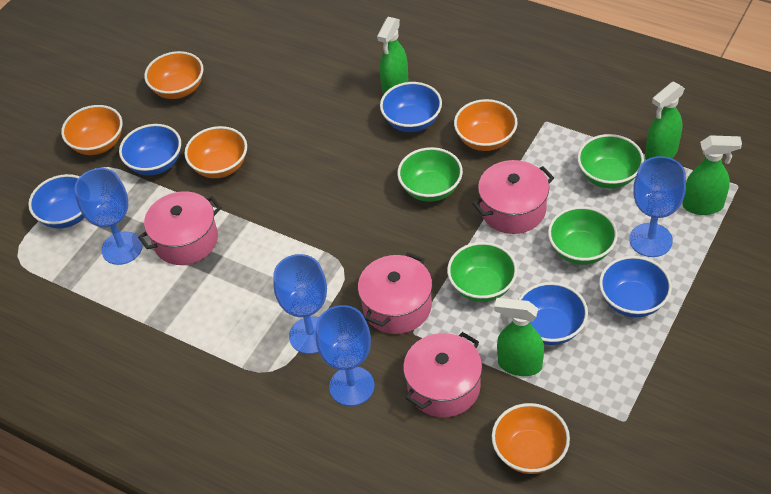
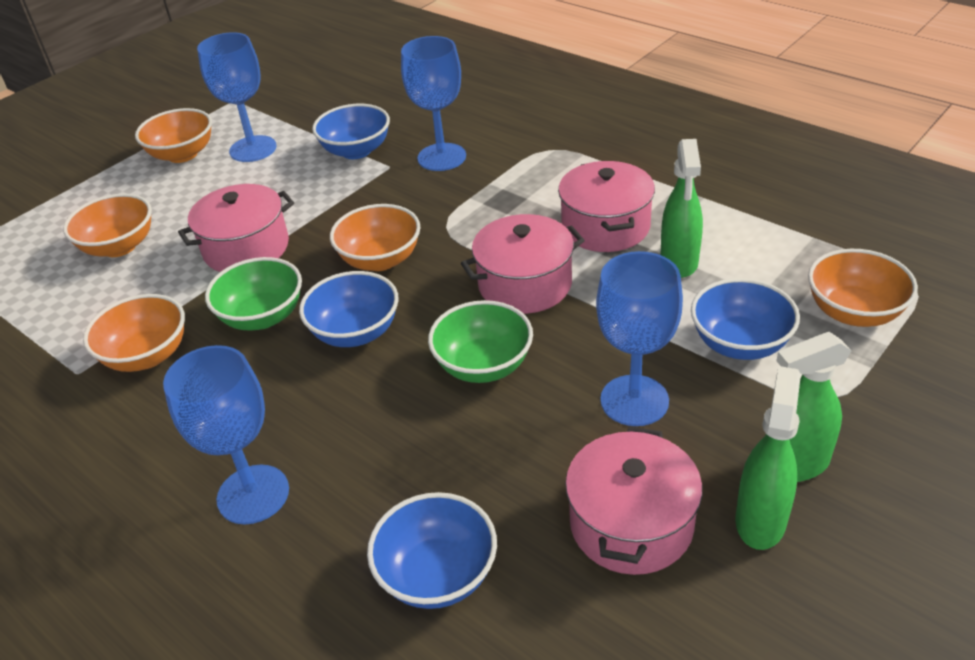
blue bowl: 5 -> 4
green bowl: 4 -> 2
green spray bottle: 4 -> 3

